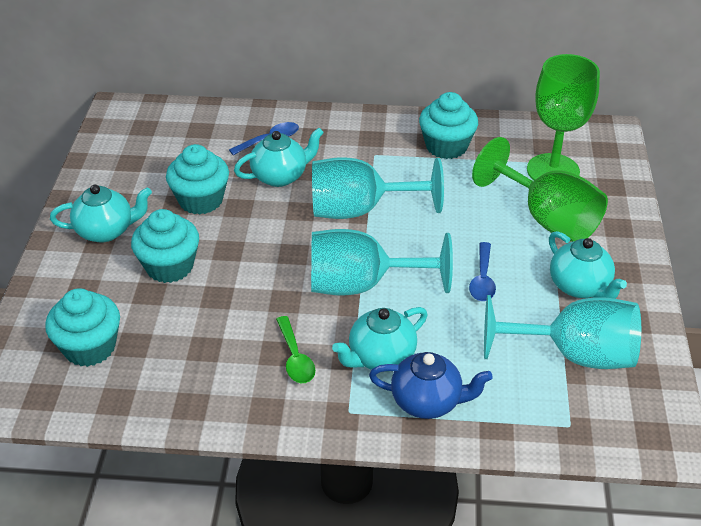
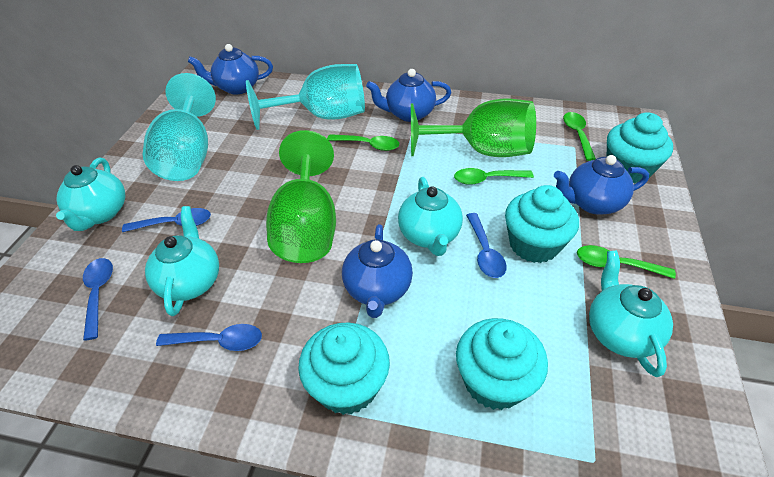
blue spoon: 2 -> 4
blue teapot: 1 -> 4
green spoon: 1 -> 4
turquoise goblet: 3 -> 2

